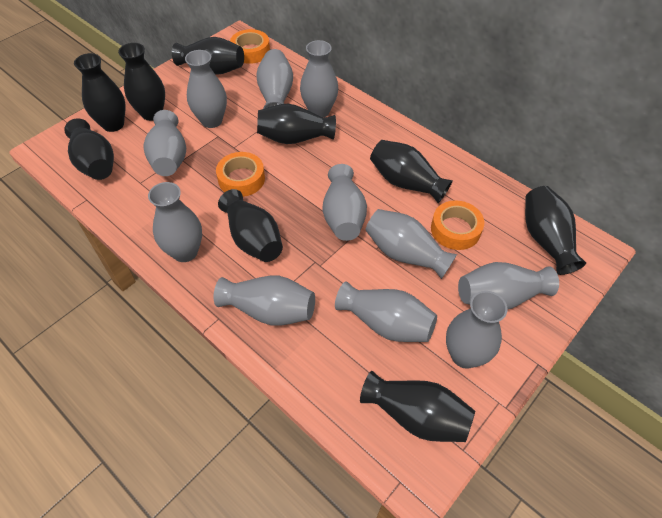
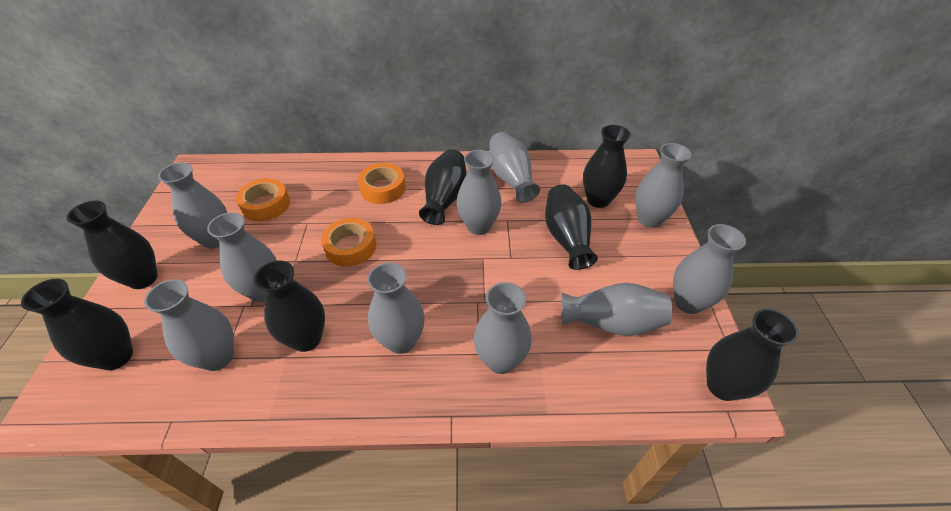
black vase: 9 -> 7
grey vase: 11 -> 10

